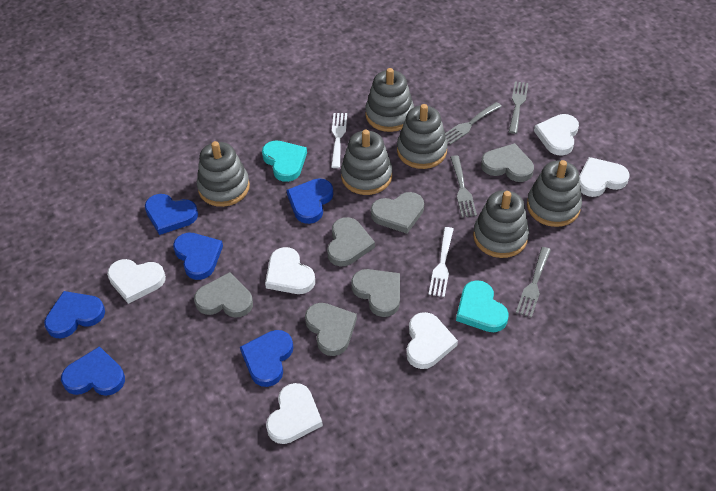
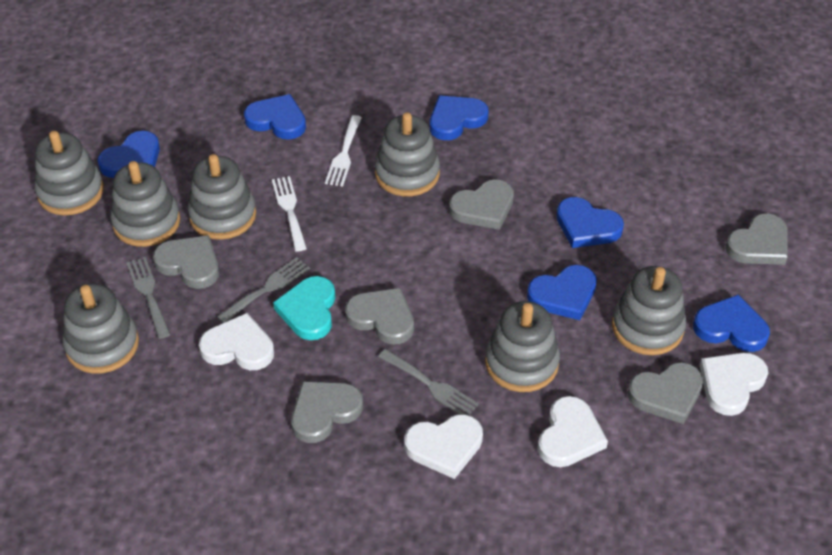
grey fork: 4 -> 3
grey stacking toy: 6 -> 7
turquoise heart: 2 -> 1
white heart: 6 -> 4

